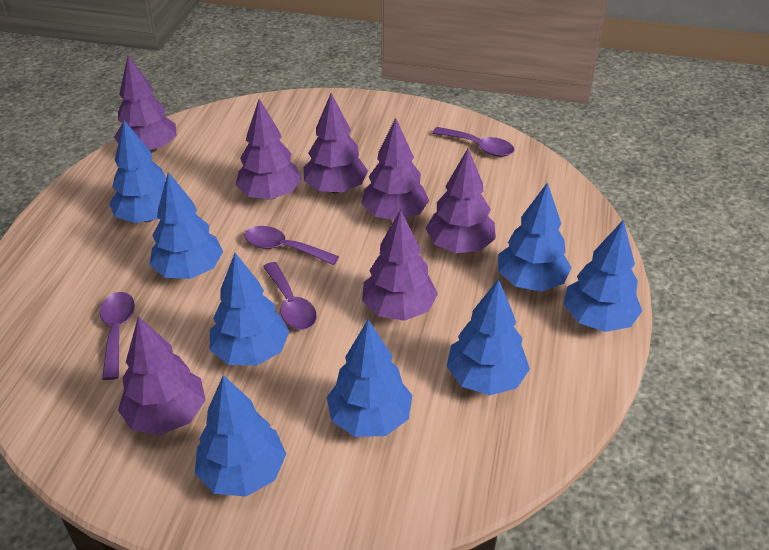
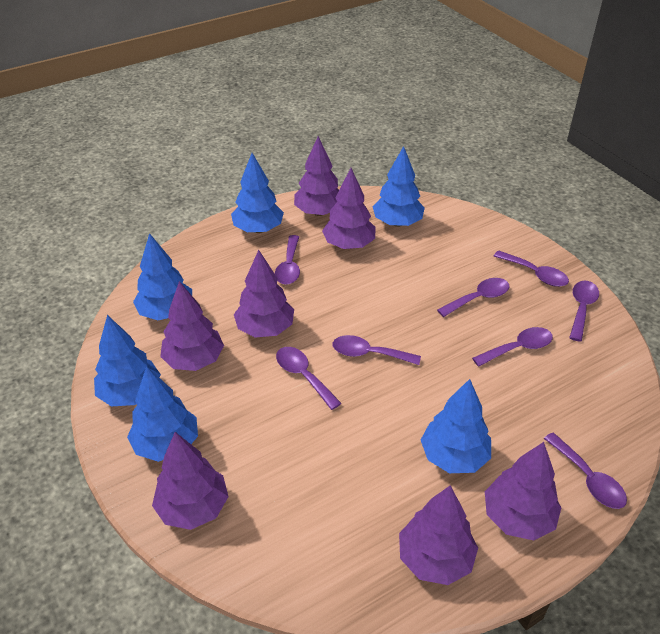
blue tree: 8 -> 6
purple spoon: 4 -> 8

